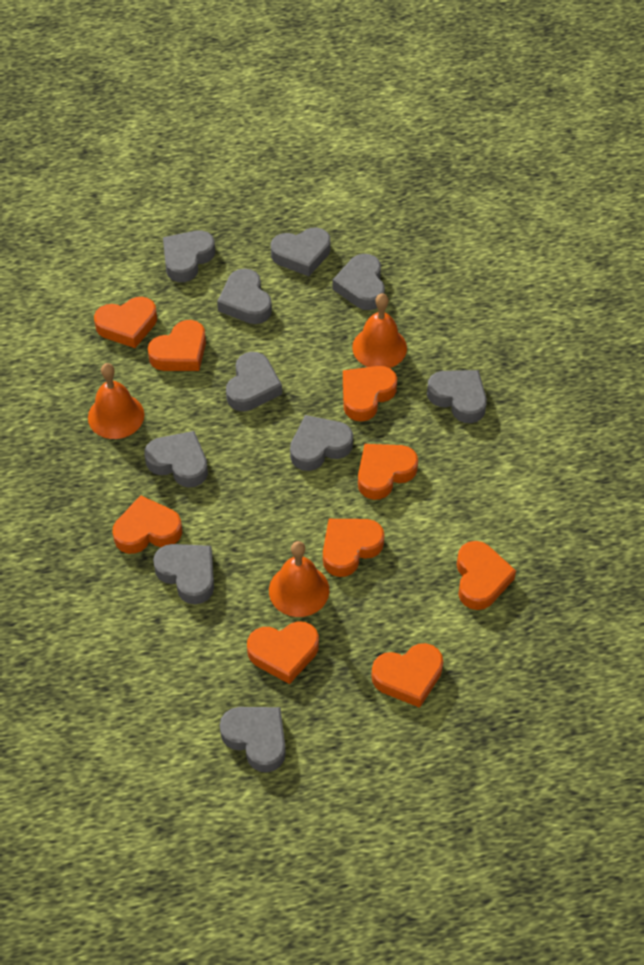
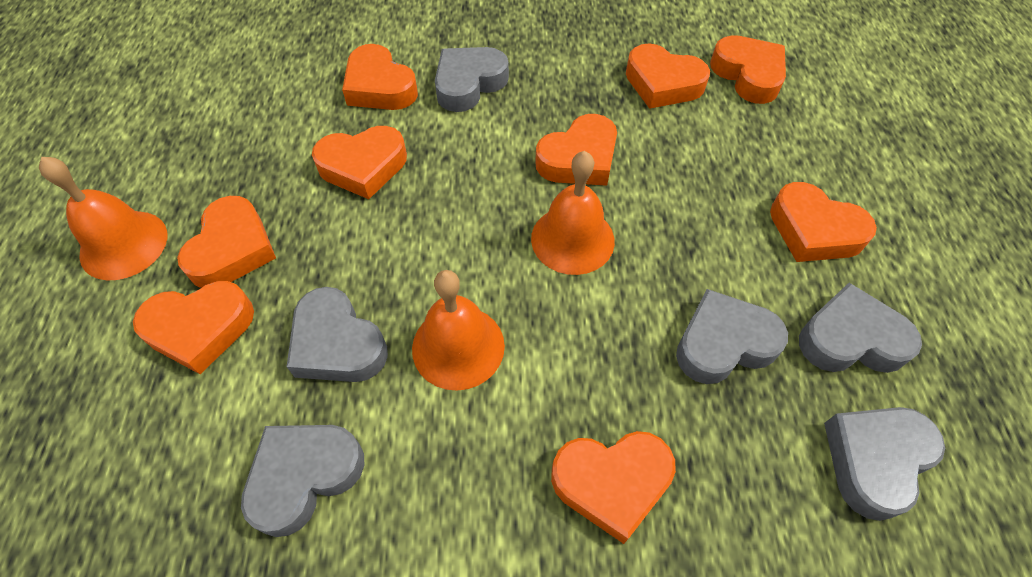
grey heart: 10 -> 6

